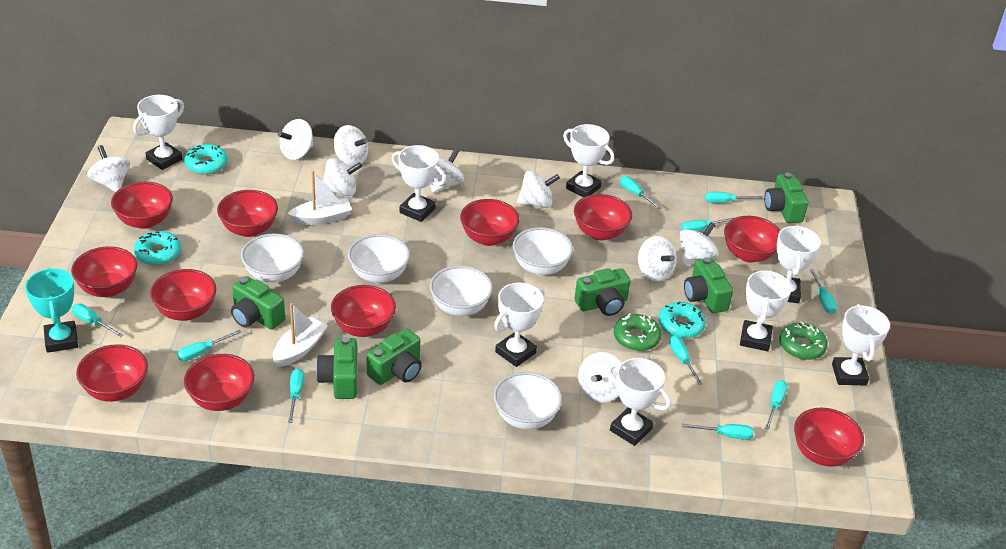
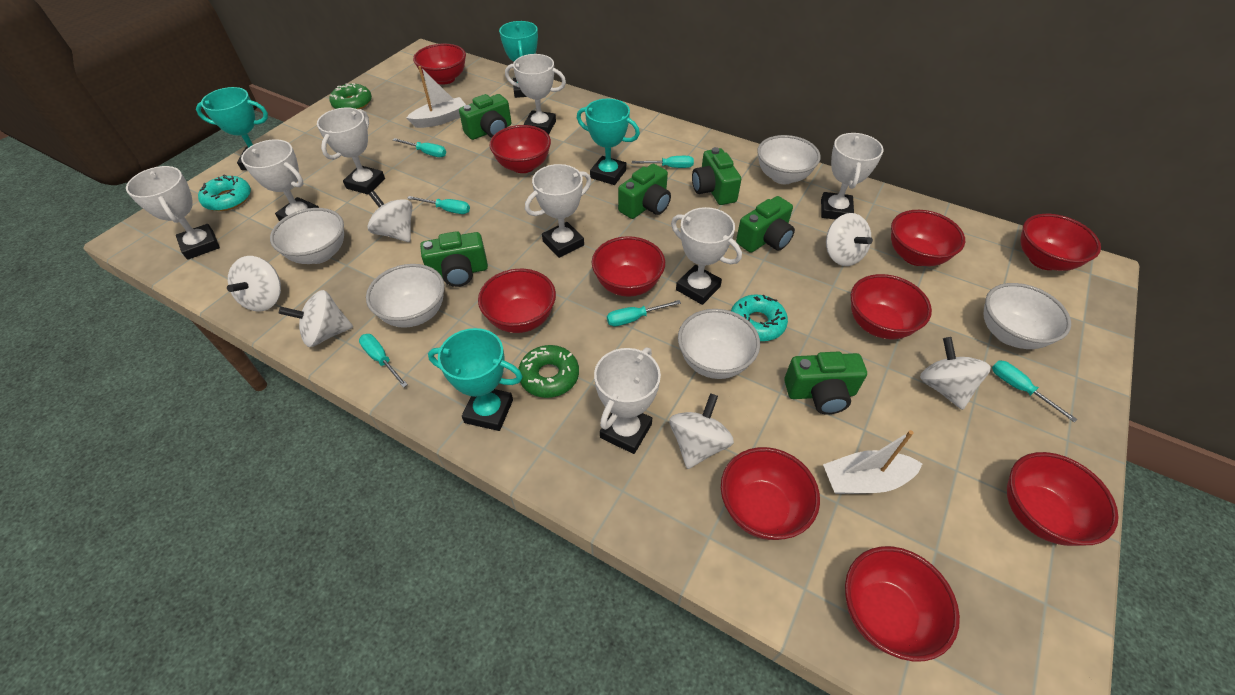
red bowl: 11 -> 10
turquoise donut: 3 -> 2
turquoise screwdriver: 10 -> 6
turquoise trophy: 1 -> 4
white spinning top: 9 -> 6

